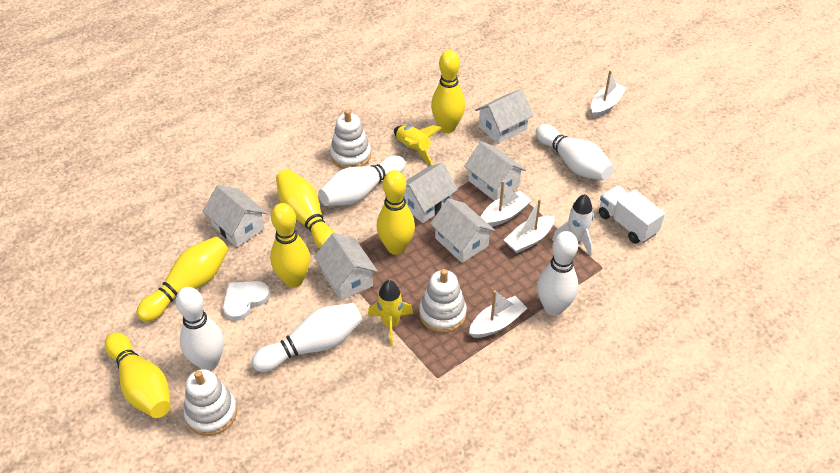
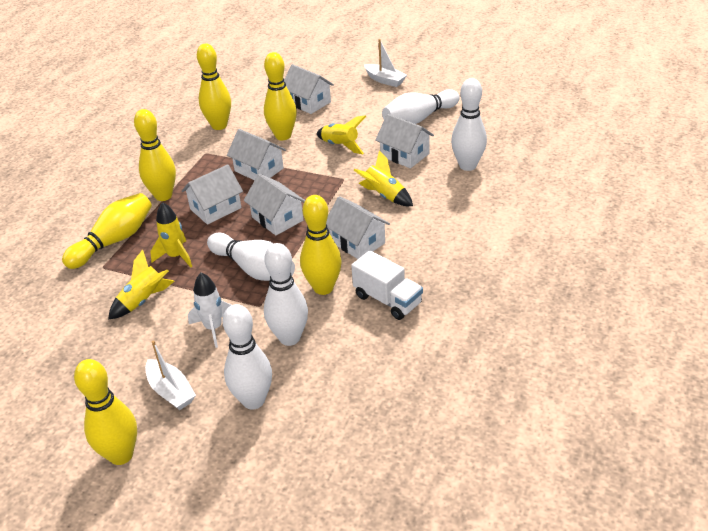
white boat: 4 -> 2
white heart: 1 -> 0
white stacking toy: 3 -> 0
yellow rocket: 2 -> 4

